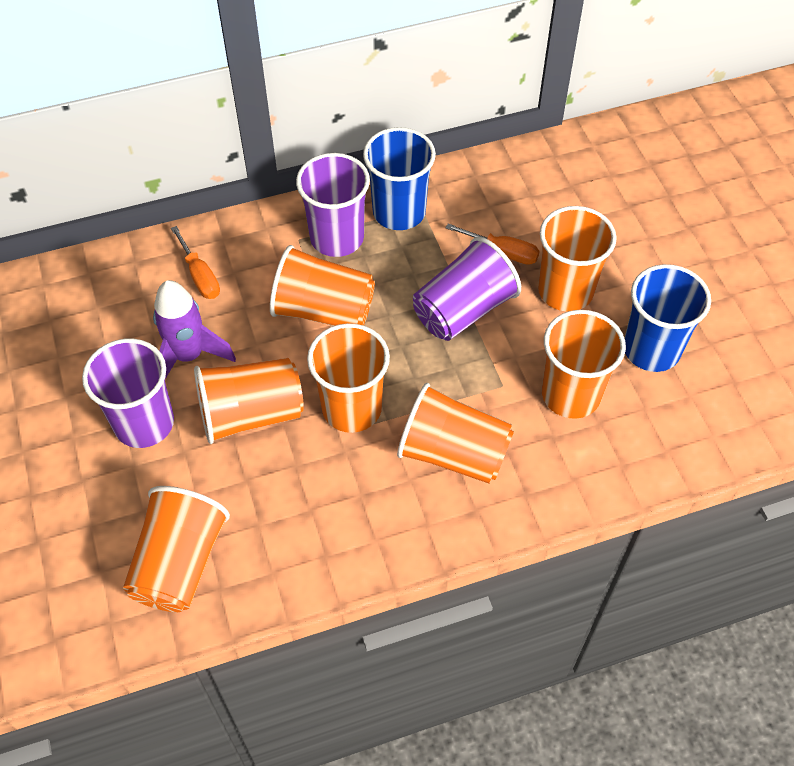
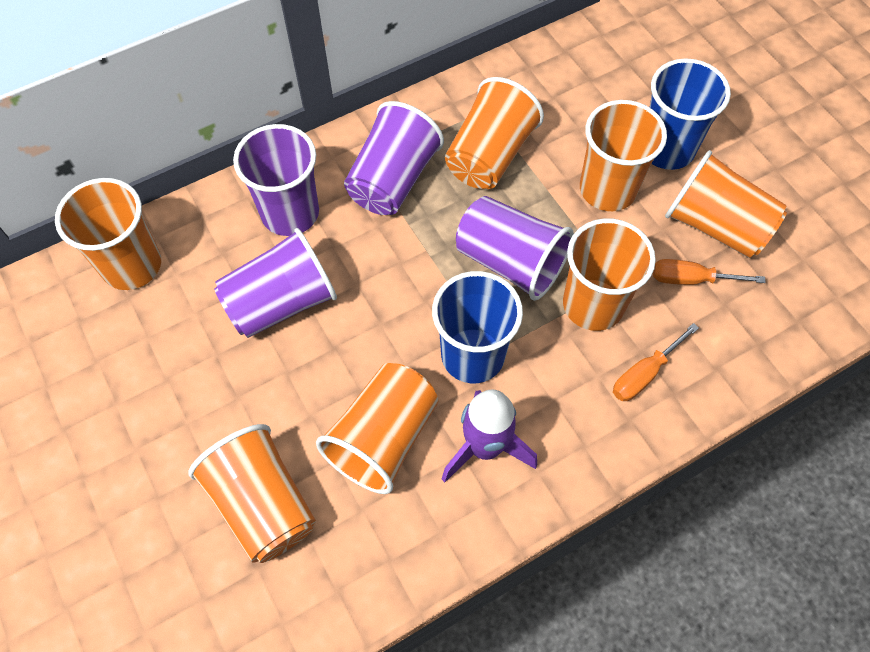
purple cup: 3 -> 4

